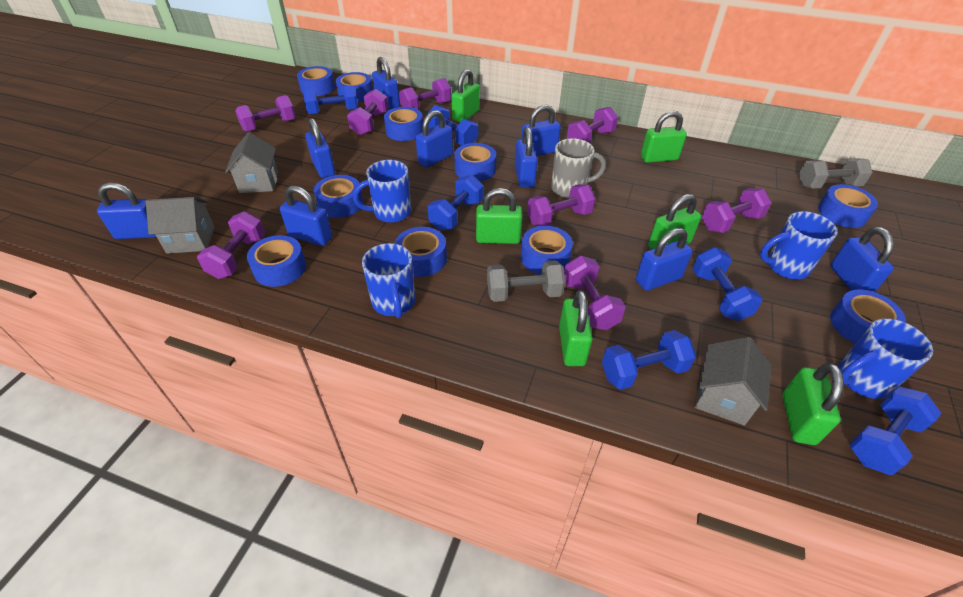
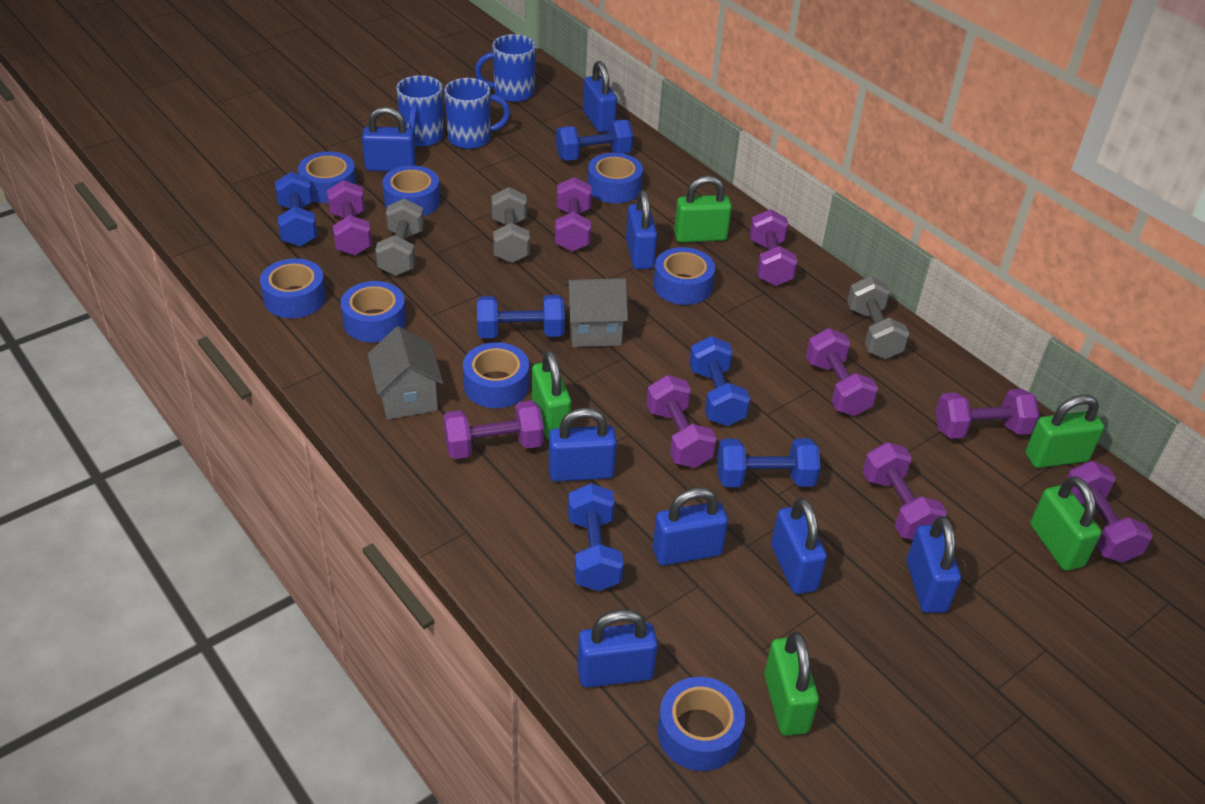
blue mug: 4 -> 3
blue padlock: 9 -> 8
blue tape: 10 -> 8
green padlock: 6 -> 5
grey dumbbell: 2 -> 3
grey house: 3 -> 2
grey mug: 1 -> 0
purple dumbbell: 8 -> 9

